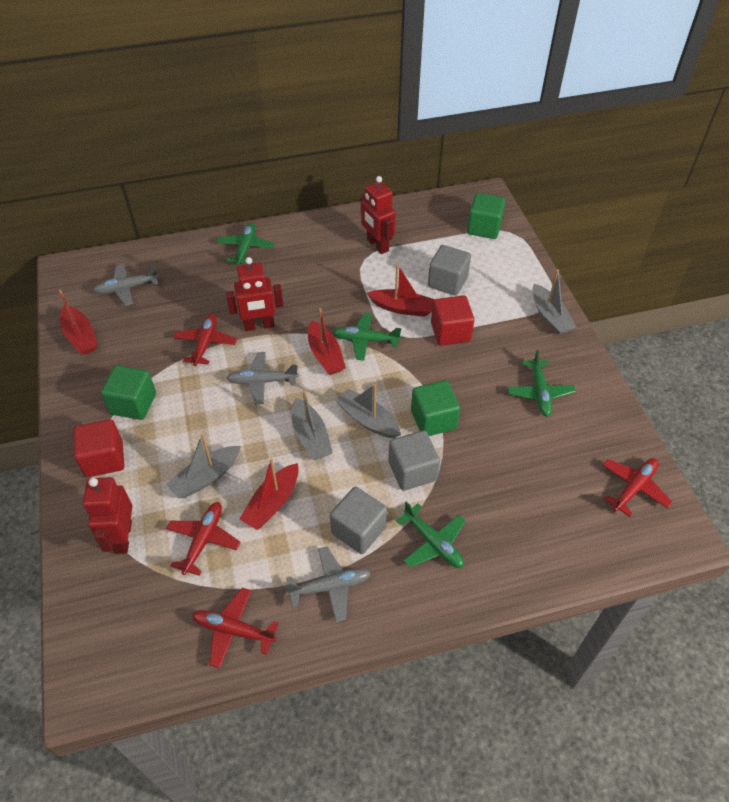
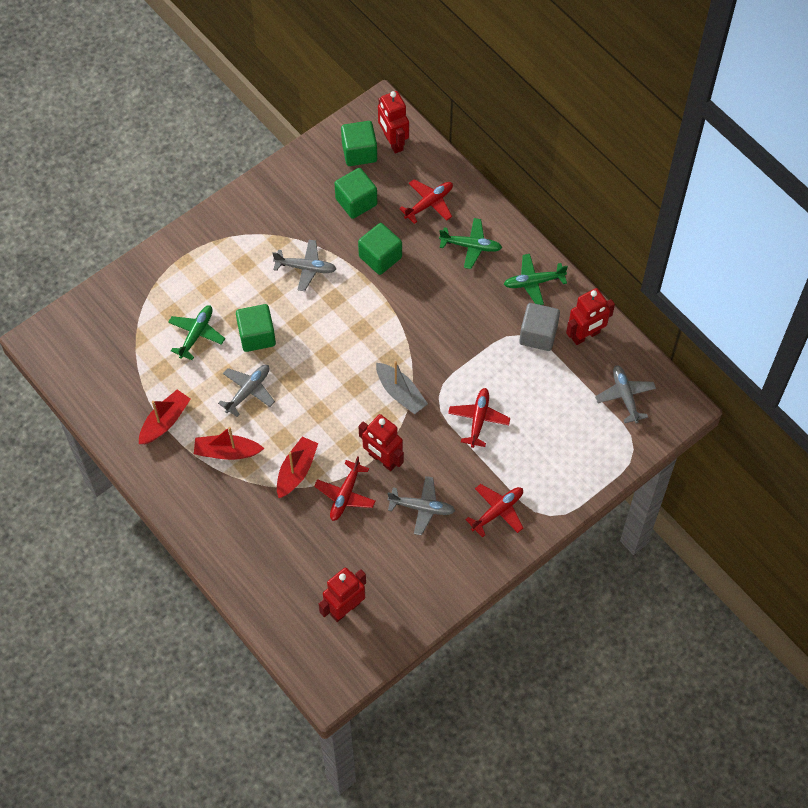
green cube: 3 -> 4
green plane: 4 -> 3
grey boat: 4 -> 1
grey cube: 3 -> 1
grey plane: 3 -> 4
red boat: 4 -> 3
red cube: 2 -> 0
red robot: 3 -> 4

